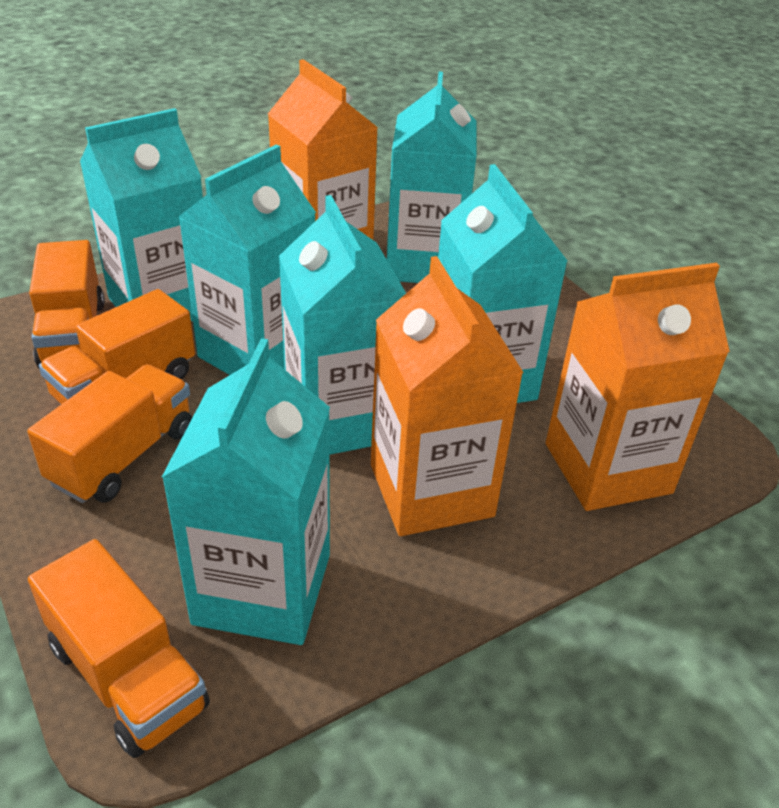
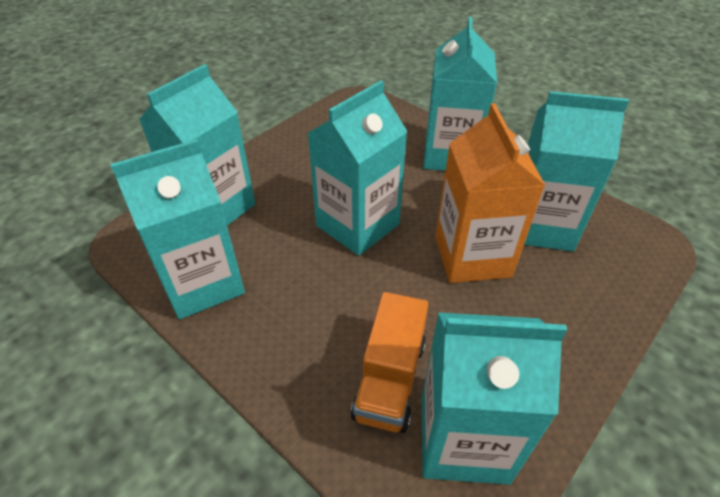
orange carton: 3 -> 1
orange truck: 4 -> 1

